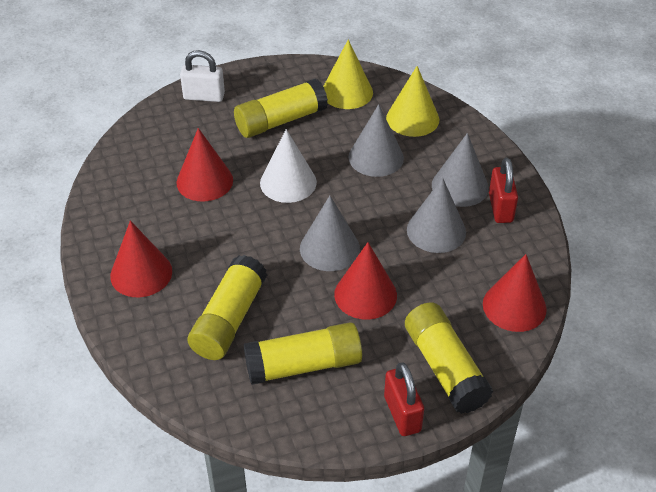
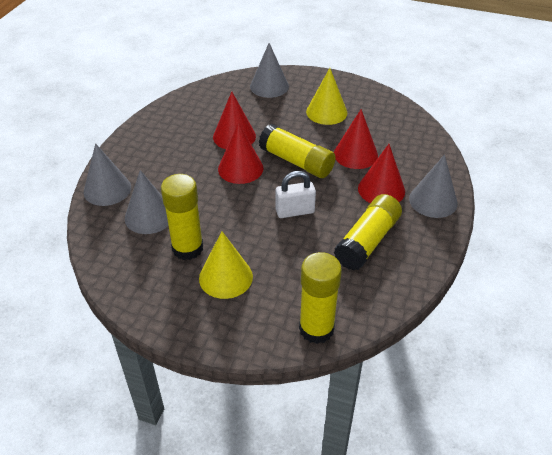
red padlock: 2 -> 0
white cone: 1 -> 0

